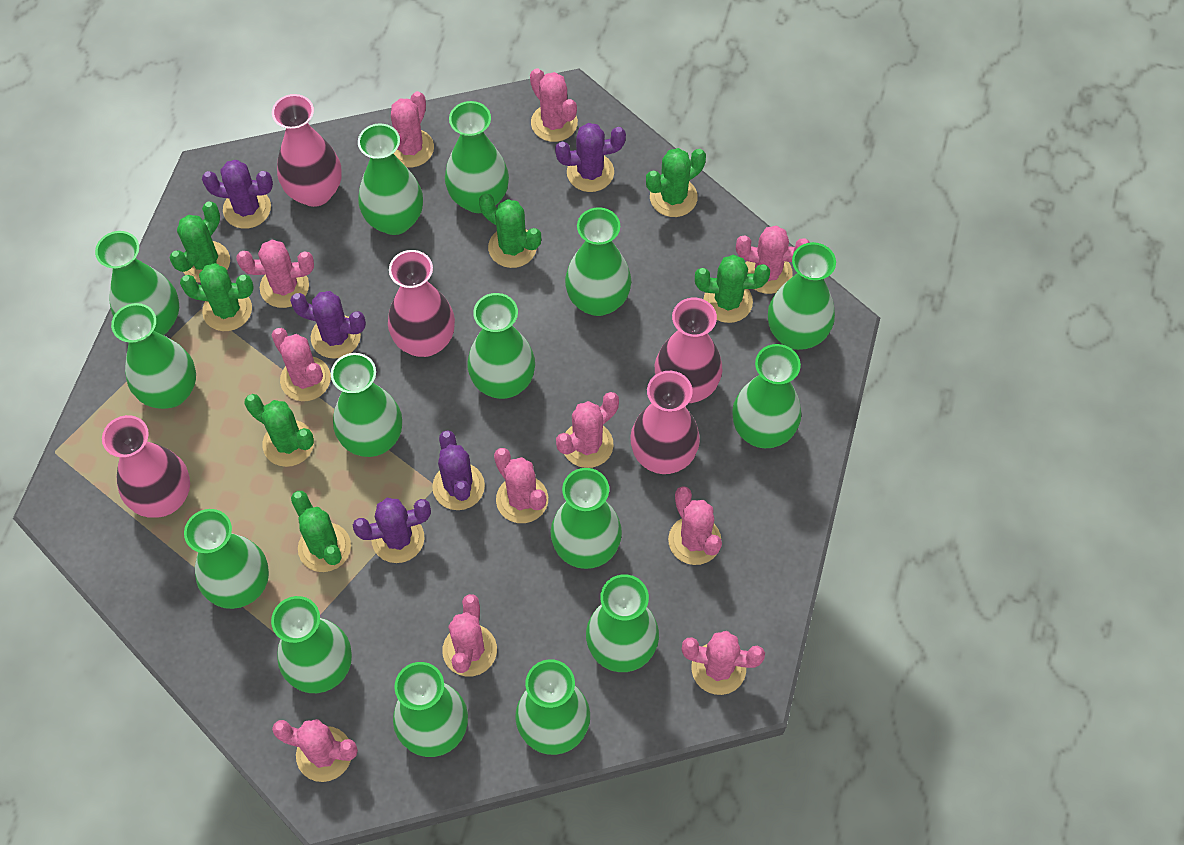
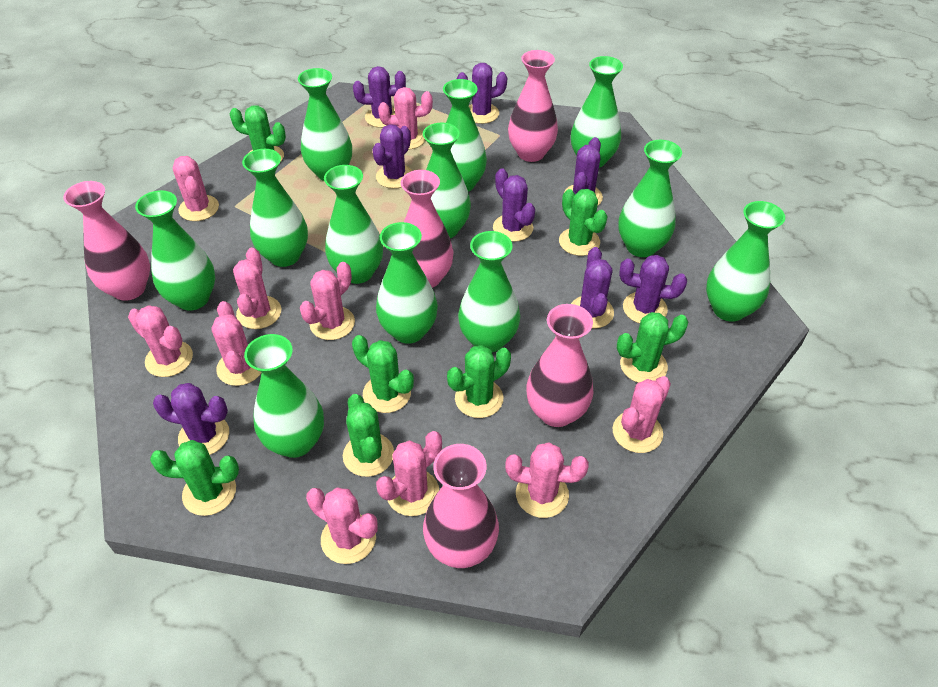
green vase: 15 -> 12
pink cactus: 11 -> 10
purple cactus: 5 -> 8

